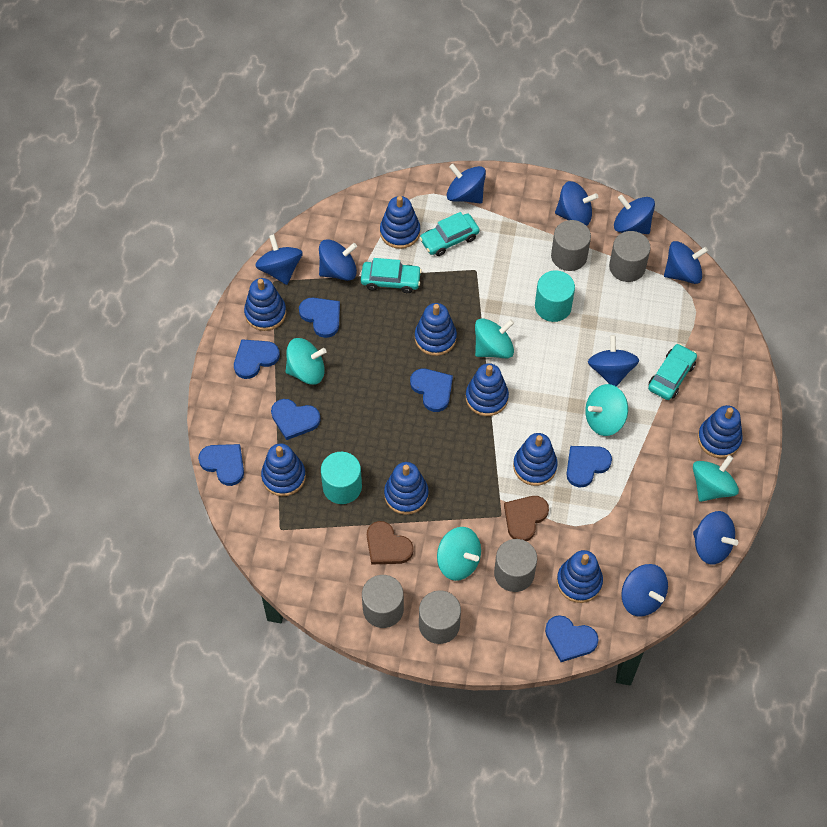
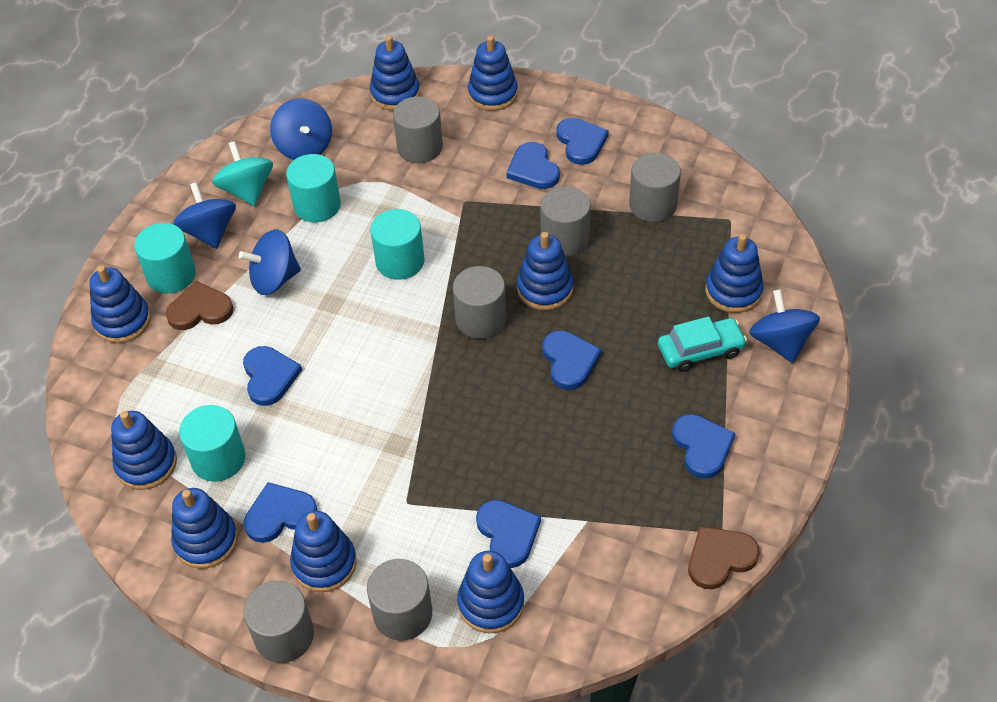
blue spinning top: 9 -> 4
grey cylinder: 5 -> 6
turquoise car: 3 -> 1
turquoise cylinder: 2 -> 4
turquoise spinning top: 5 -> 1

